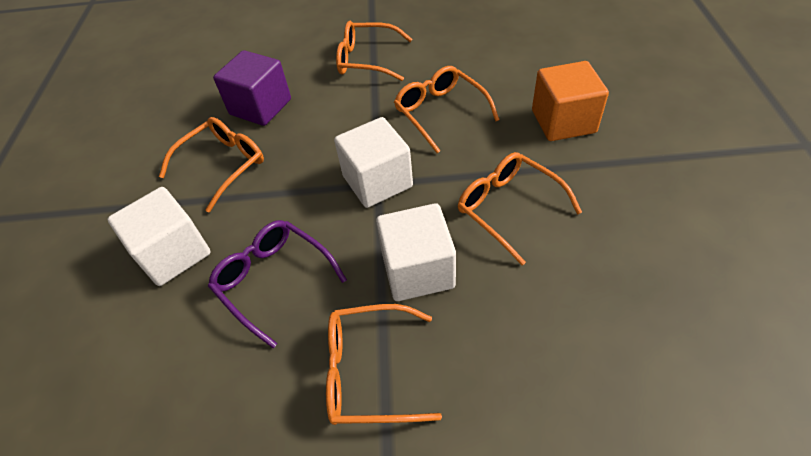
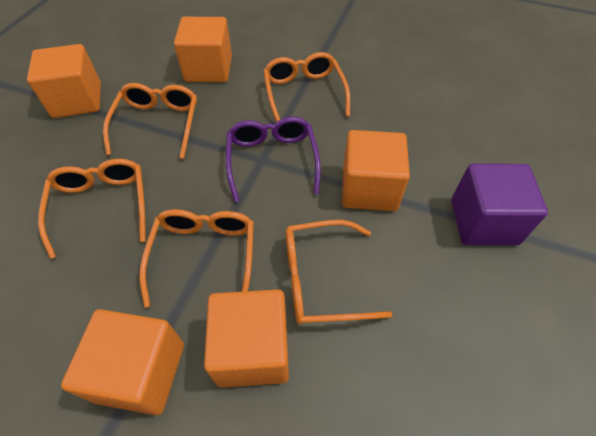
orange cube: 1 -> 5
white cube: 3 -> 0

